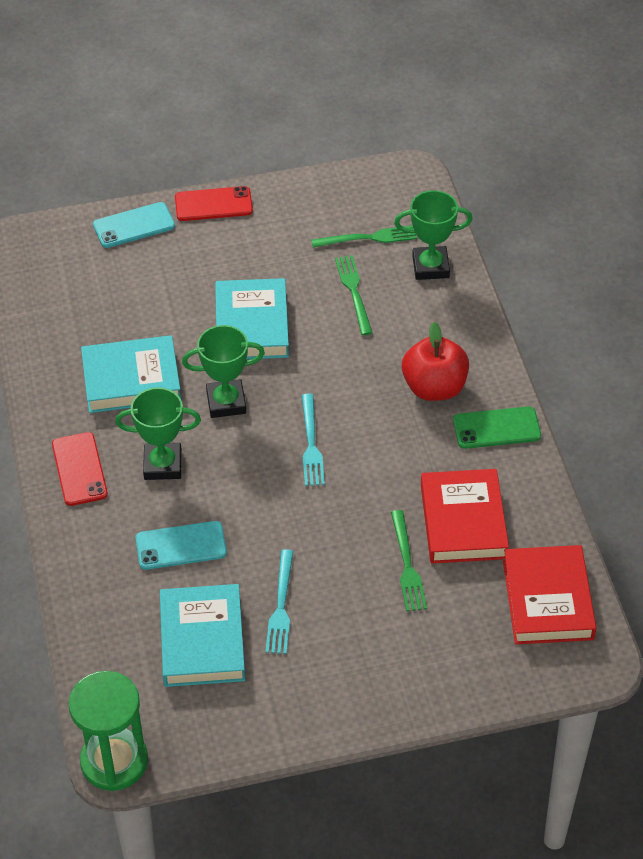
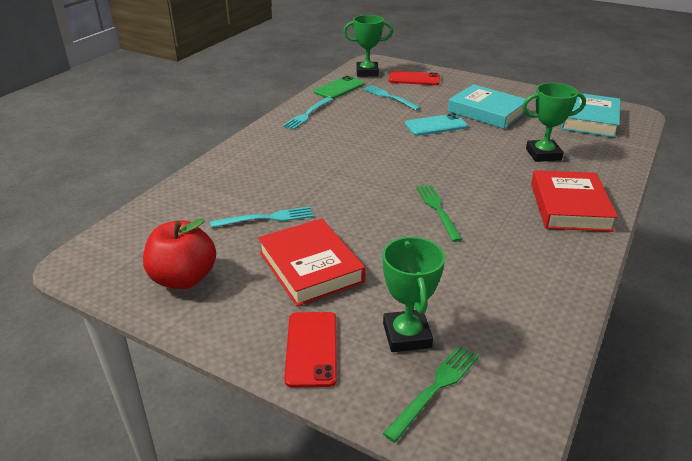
green fork: 3 -> 2
green hourglass: 1 -> 0
turquoise book: 3 -> 2
turquoise fork: 2 -> 3
turquoise phone: 2 -> 1

